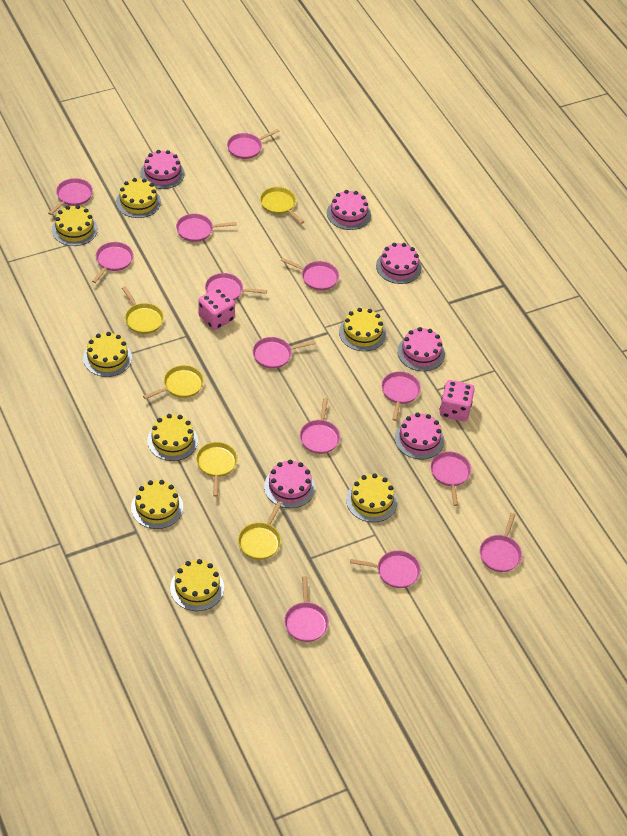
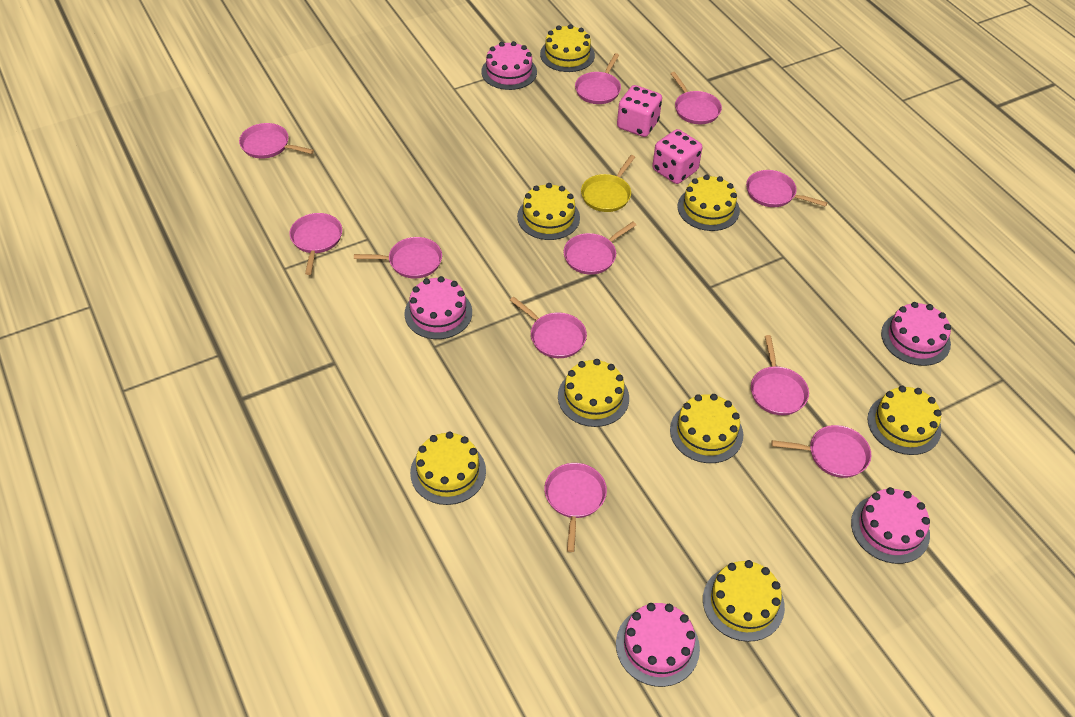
pink cake: 6 -> 5
pink pan: 13 -> 11
yellow pan: 5 -> 1

